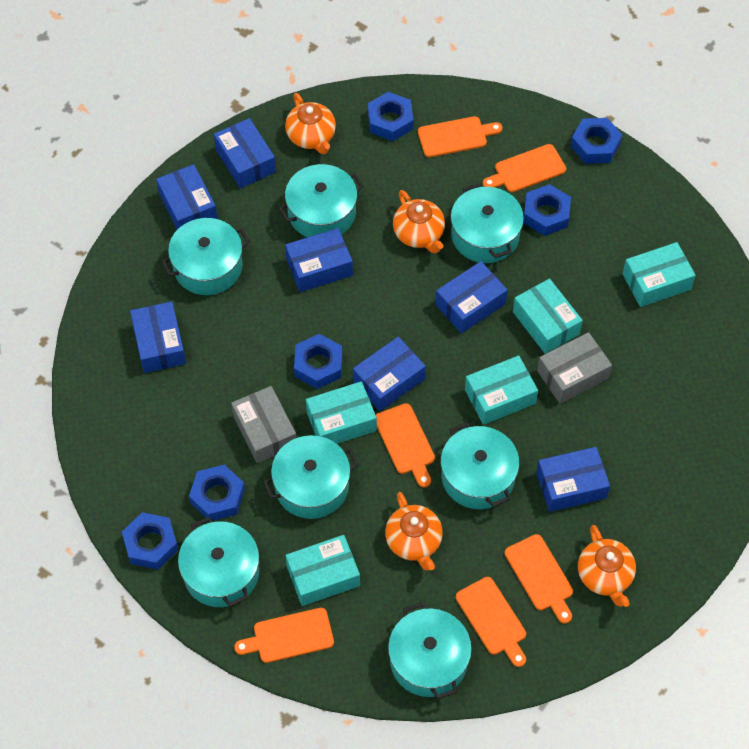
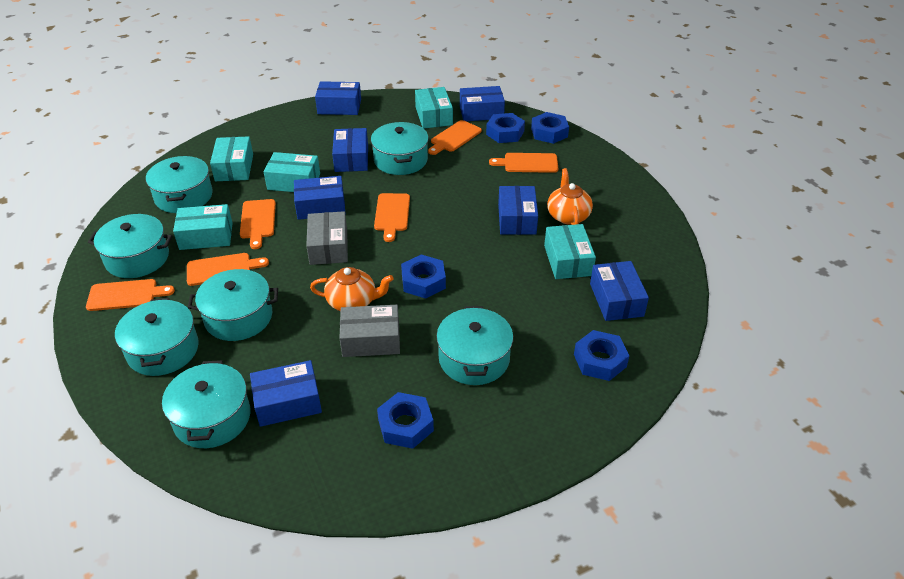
blue nut: 6 -> 5
orange teapot: 4 -> 2

